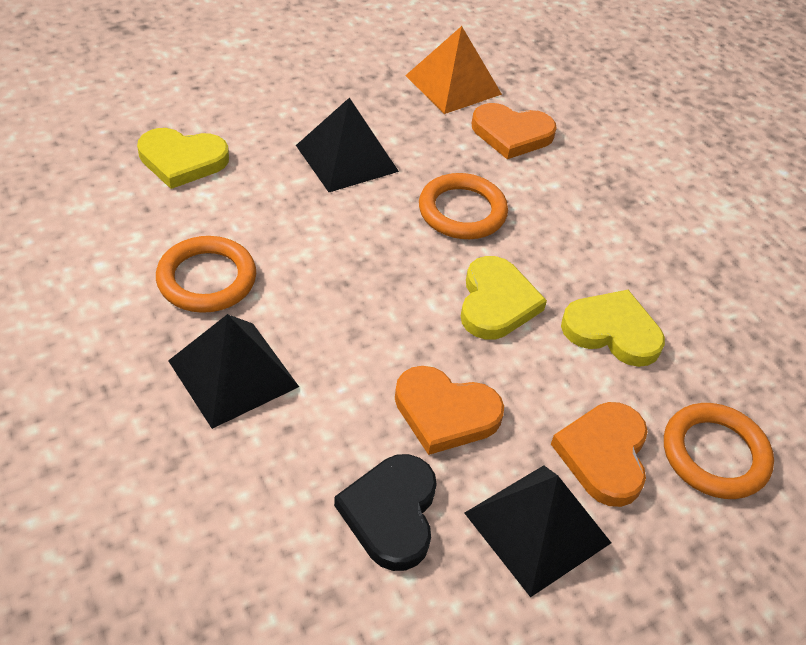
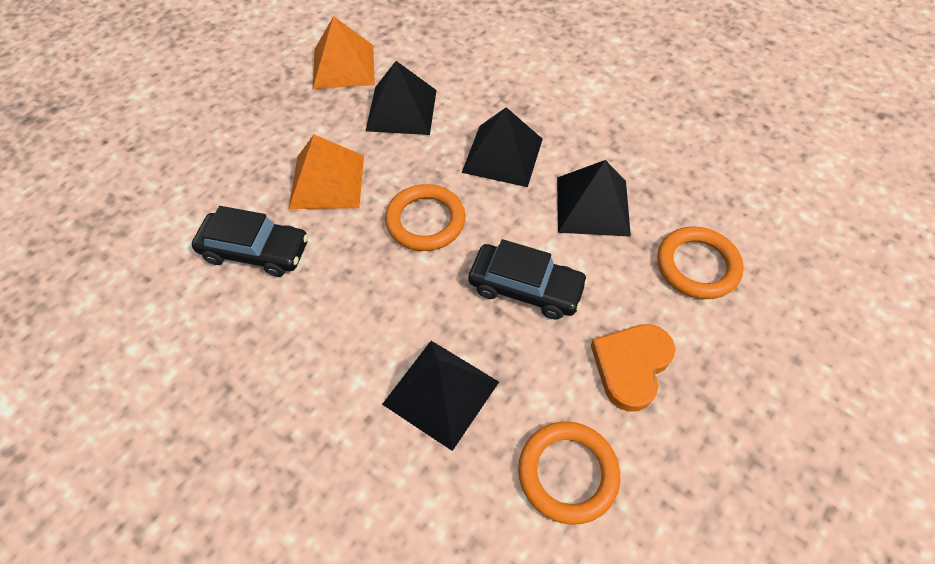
black car: 0 -> 2
black heart: 1 -> 0
black pyramid: 3 -> 4
orange heart: 3 -> 1
orange pyramid: 1 -> 2
yellow heart: 3 -> 0

